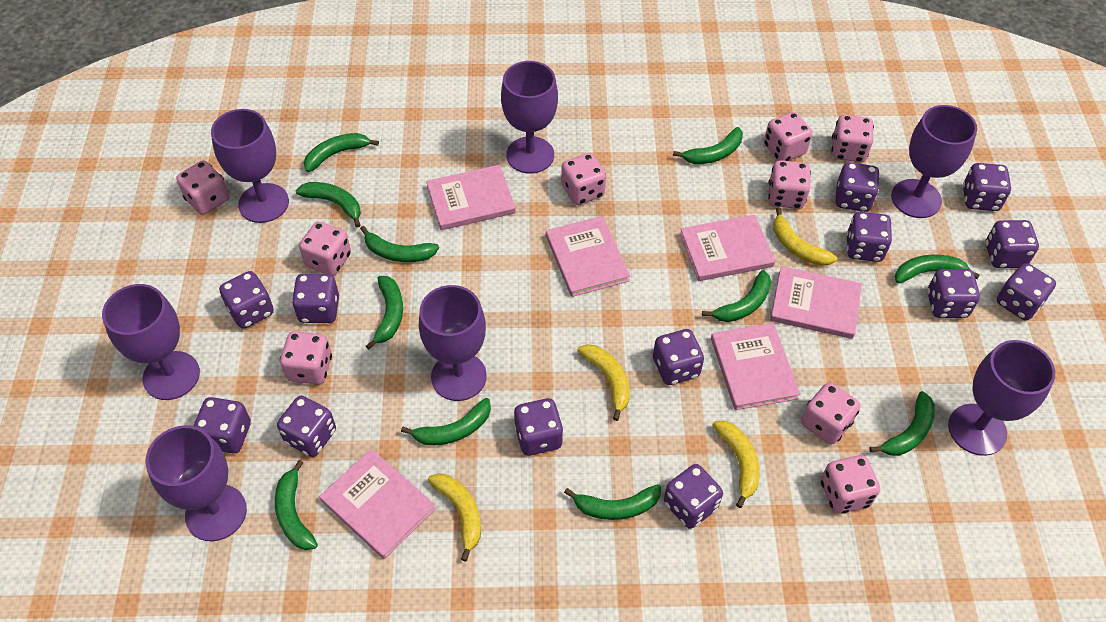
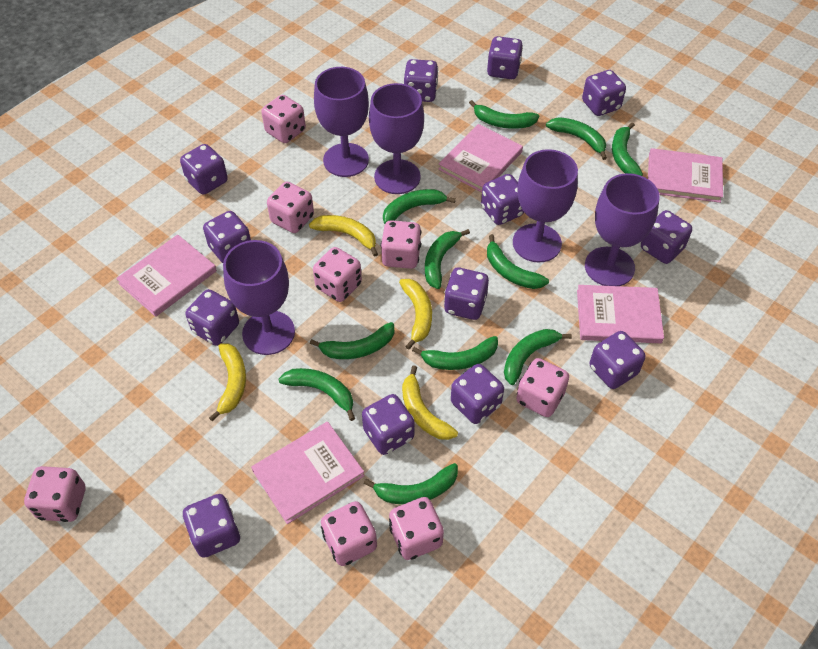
pink book: 6 -> 5
pink dice: 9 -> 8
purple goblet: 7 -> 5

